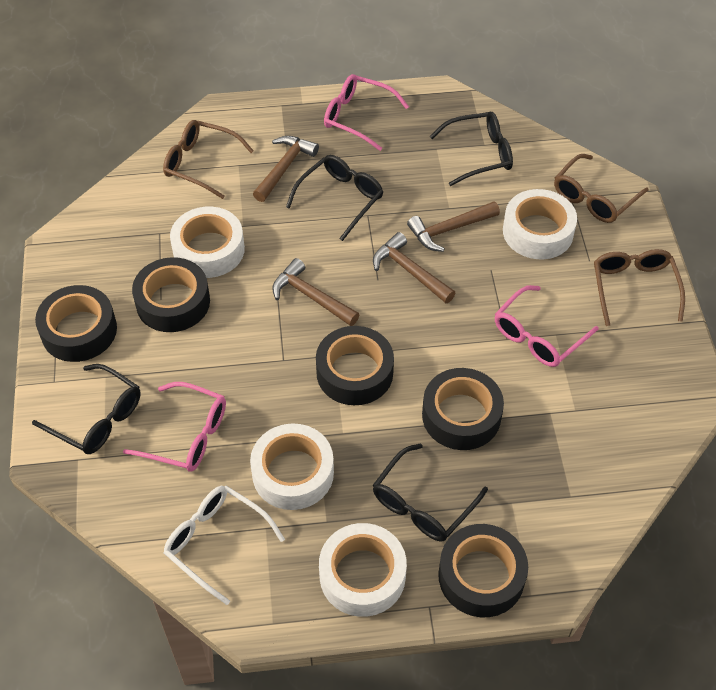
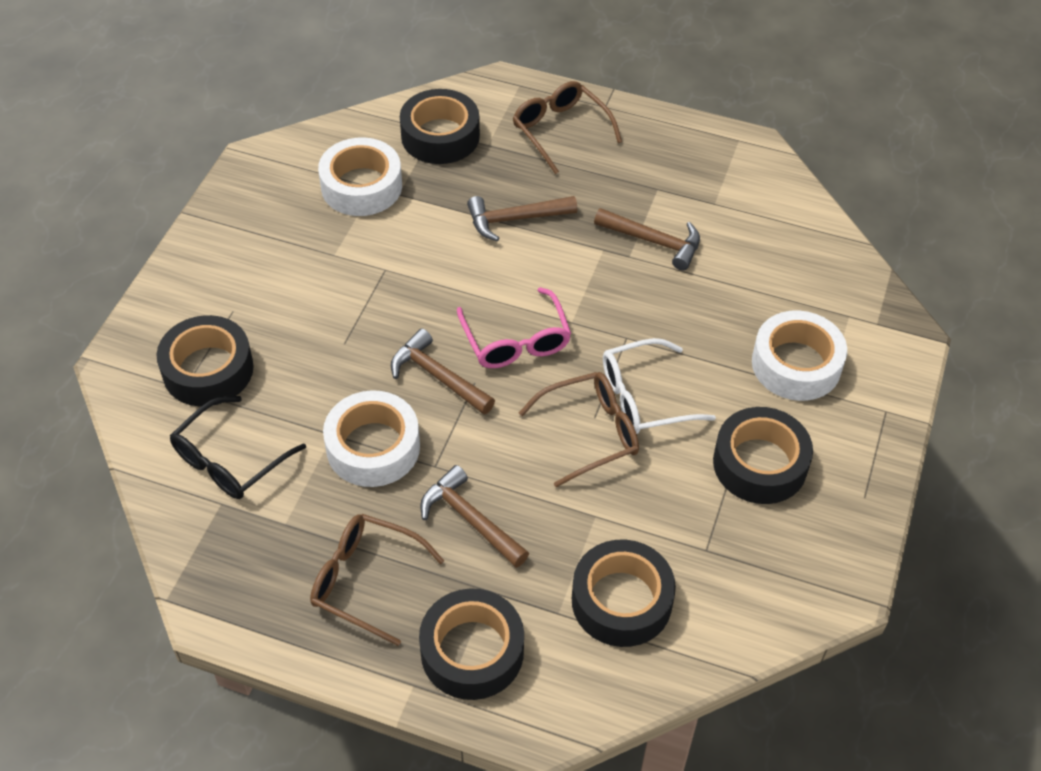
black glasses: 4 -> 1
pink glasses: 3 -> 1
white tape: 4 -> 3

